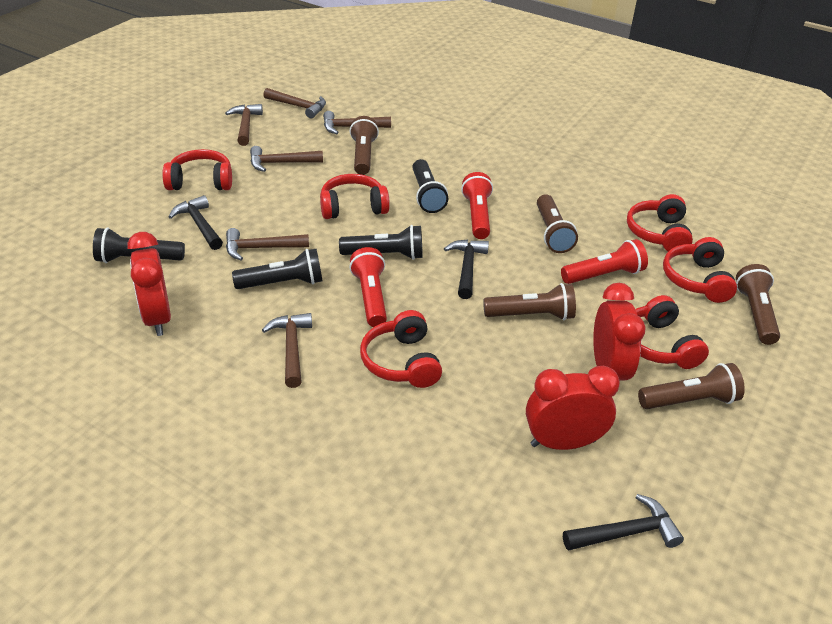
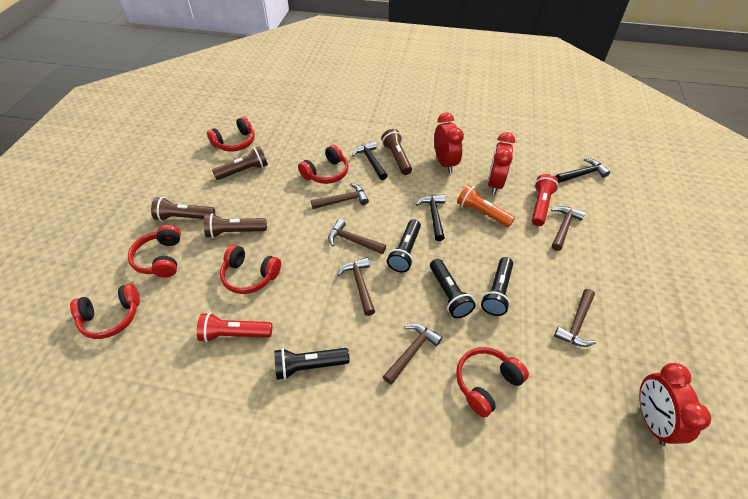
brown flashlight: 5 -> 4
orange flashlight: 0 -> 1
red flashlight: 3 -> 2

